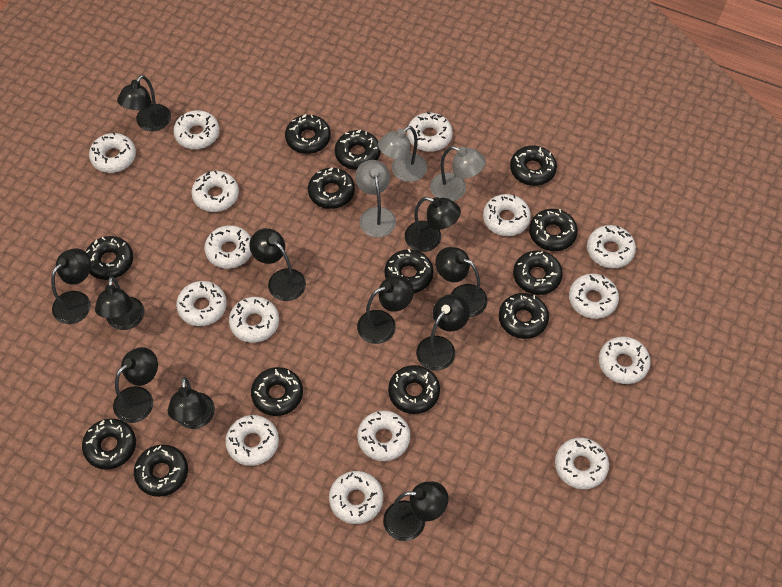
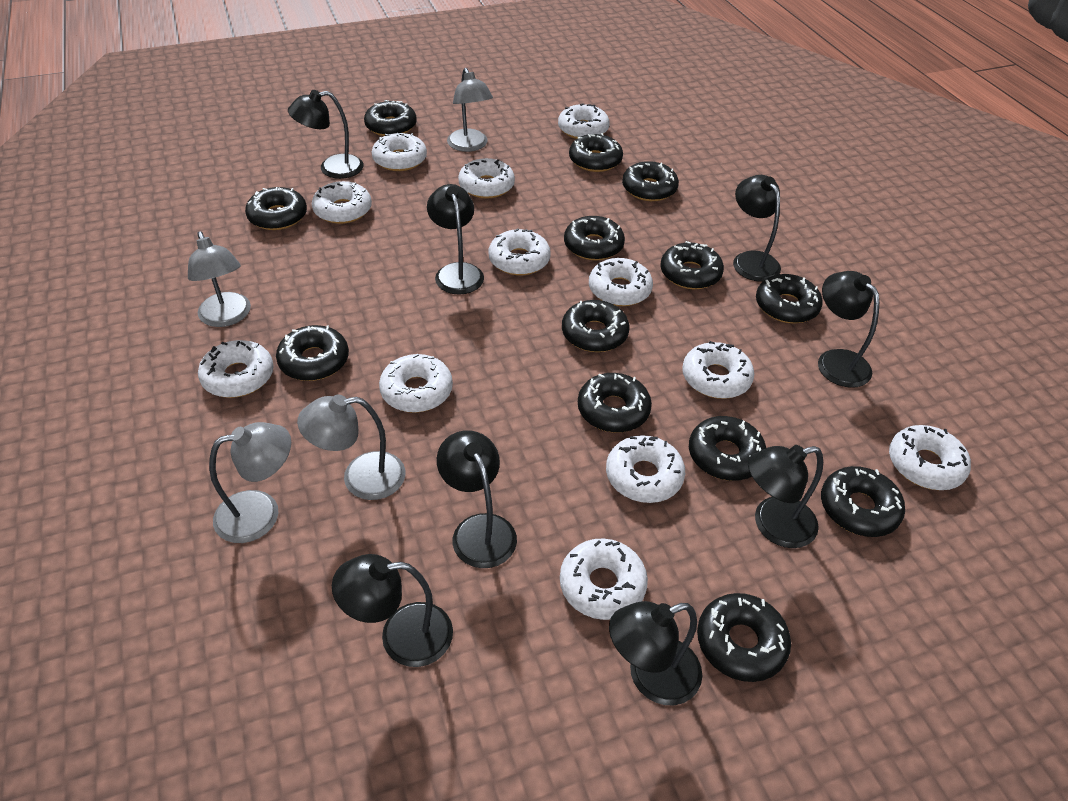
black lamp: 11 -> 8
grey lamp: 3 -> 4
white donut: 15 -> 12

